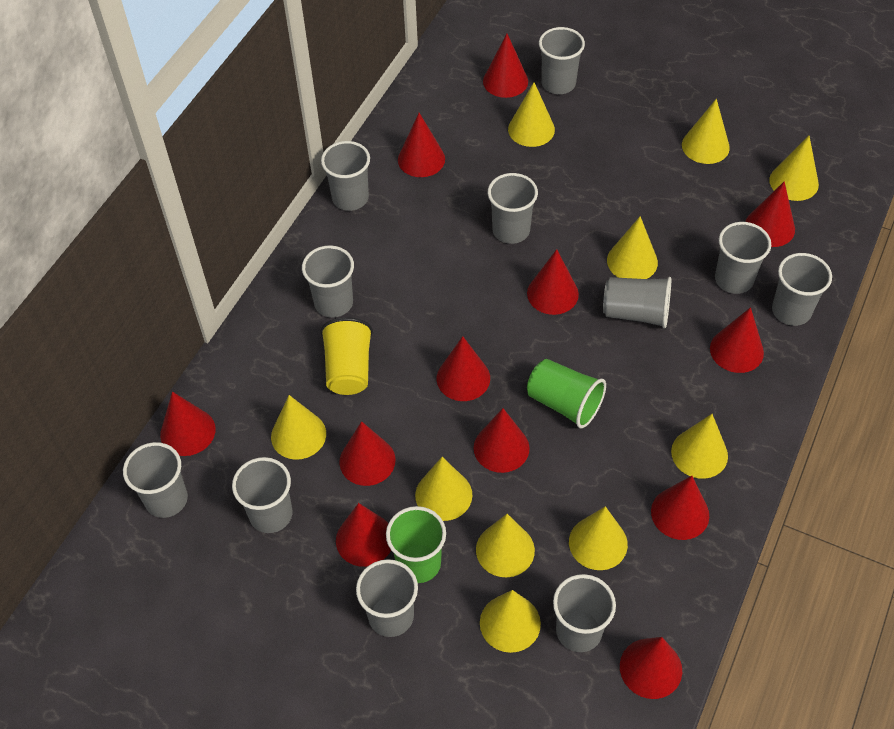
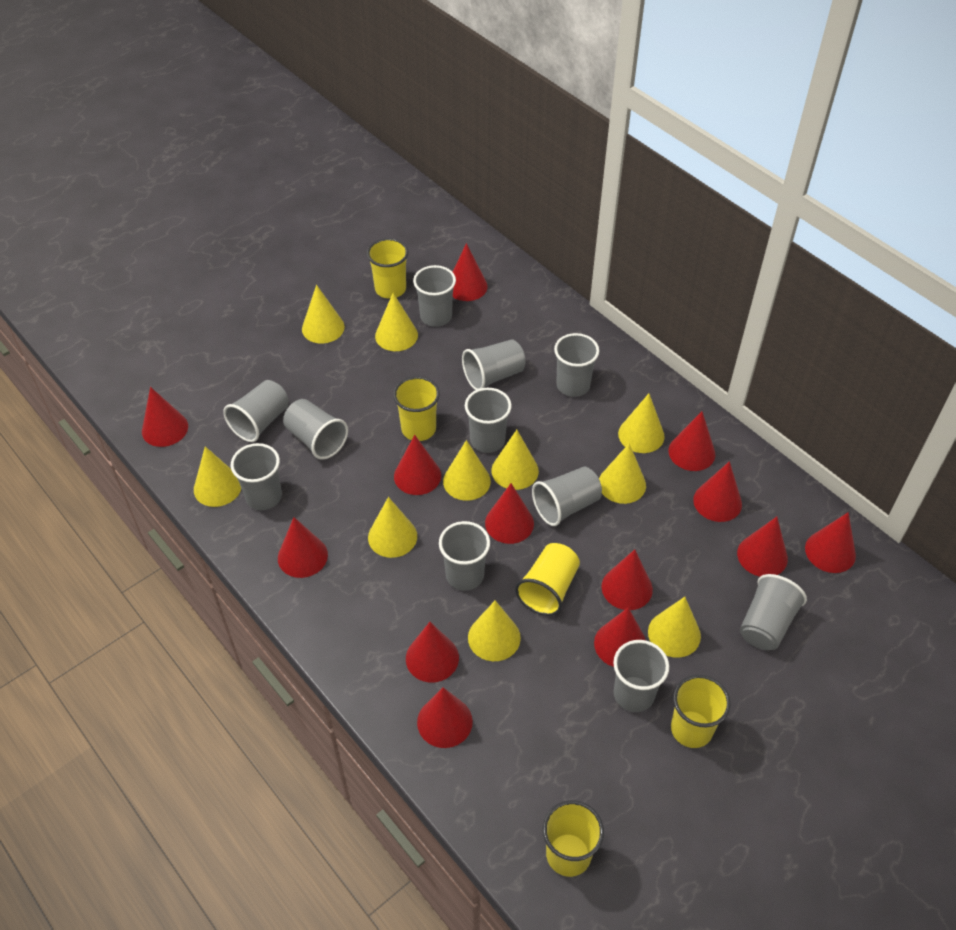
green cup: 2 -> 0
red cone: 12 -> 13
yellow cup: 1 -> 5

